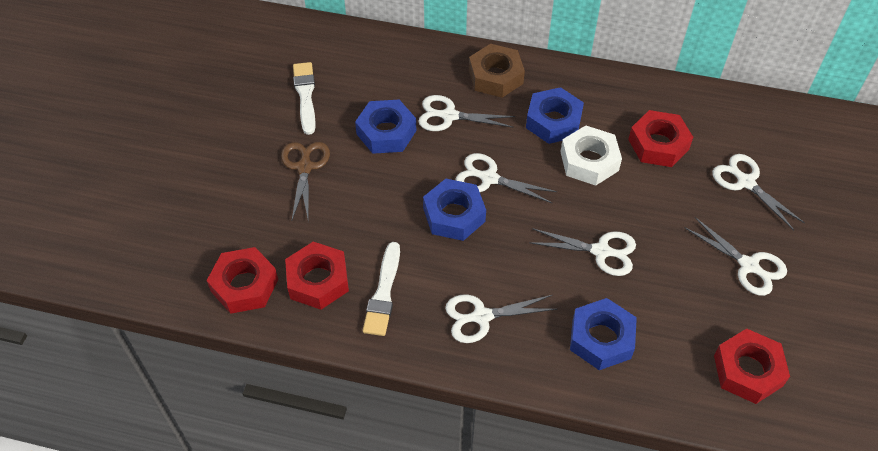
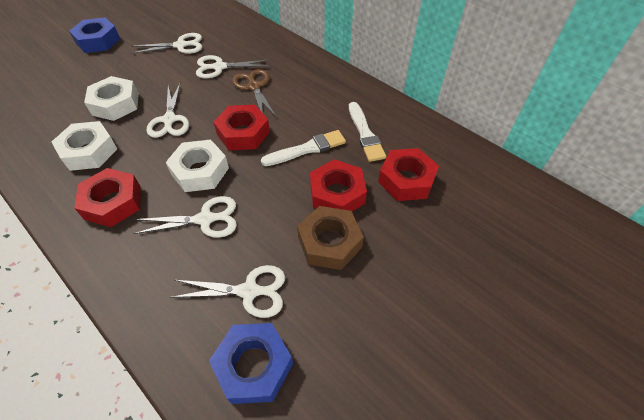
blue nut: 4 -> 2
white nut: 1 -> 3
white scissors: 6 -> 5

